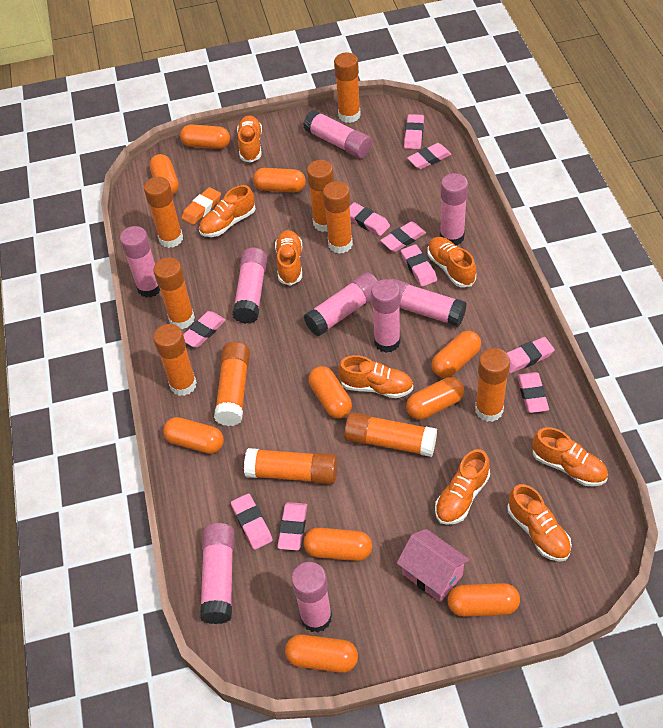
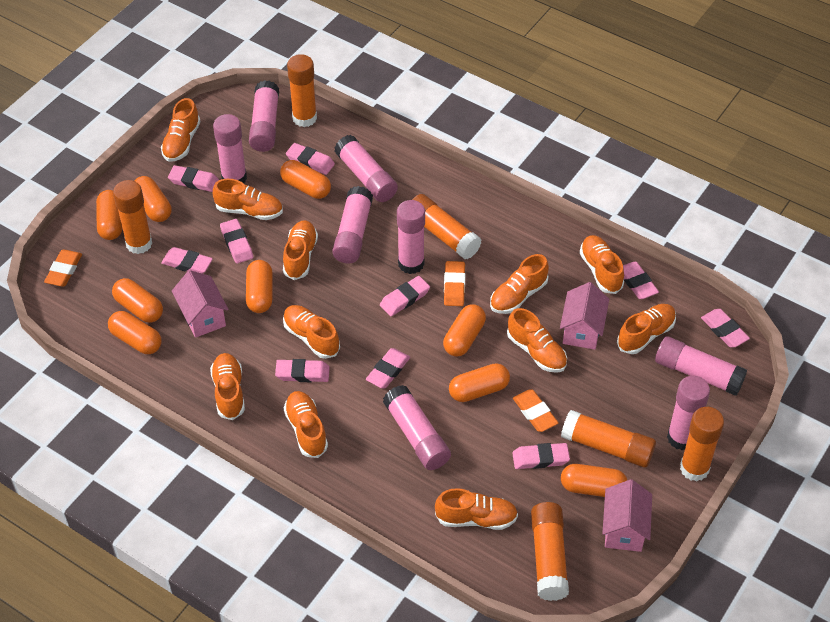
orange capsule: 10 -> 9
orange eraser: 1 -> 3
orange glue stick: 10 -> 6
orange shoe: 8 -> 11
pink glue stick: 9 -> 8
pink house: 1 -> 3

